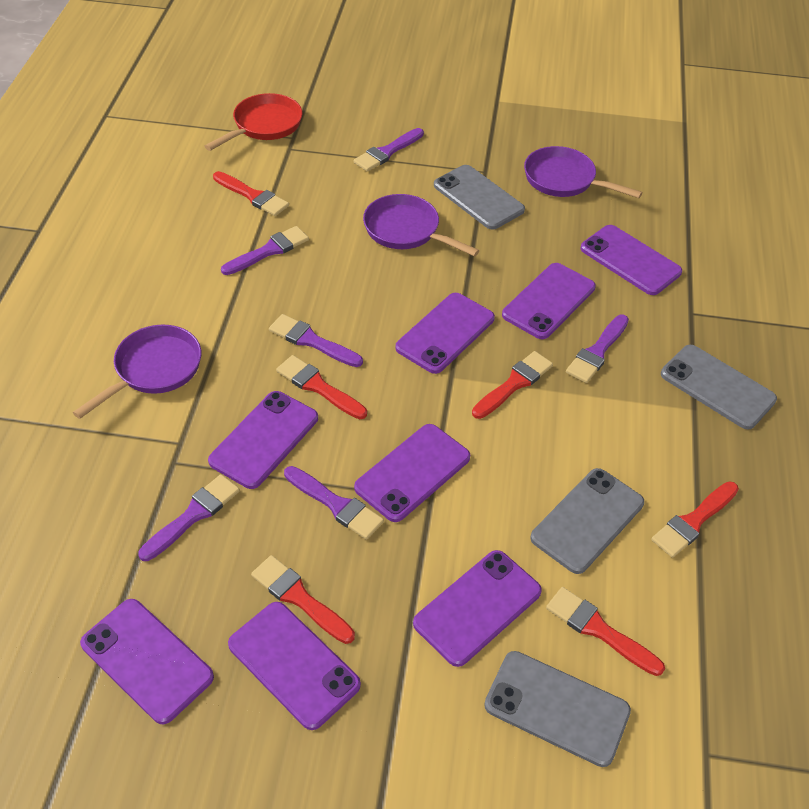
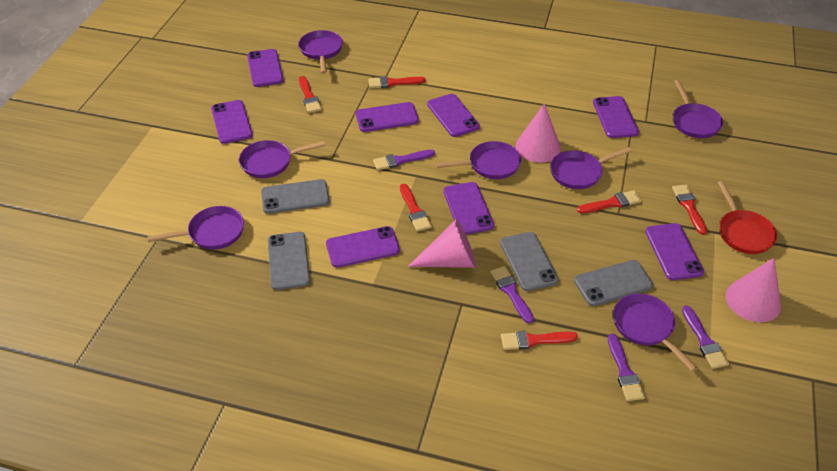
pink cone: 0 -> 3
purple brush: 6 -> 4
purple pan: 3 -> 7

